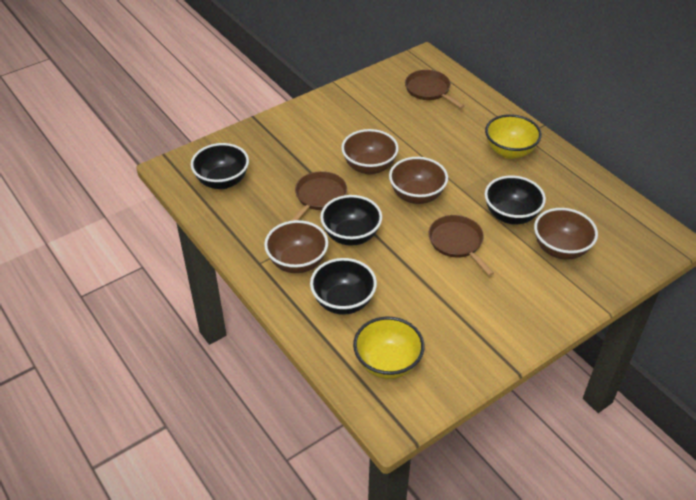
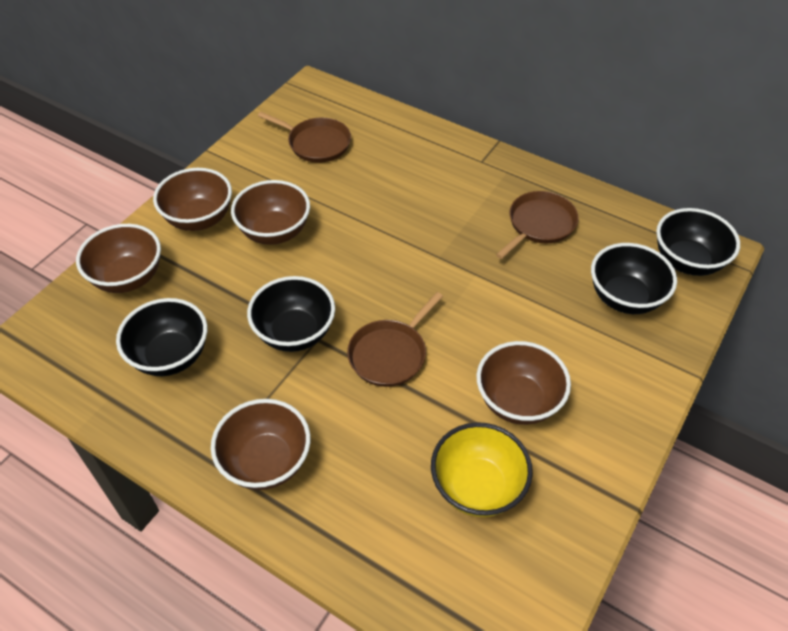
brown bowl: 4 -> 5
yellow bowl: 2 -> 1

